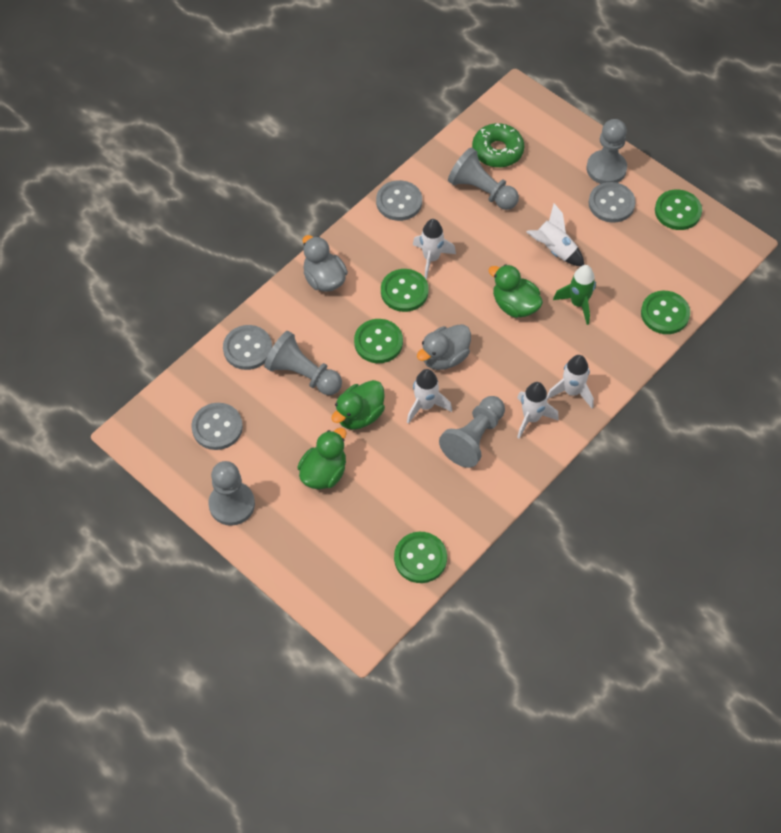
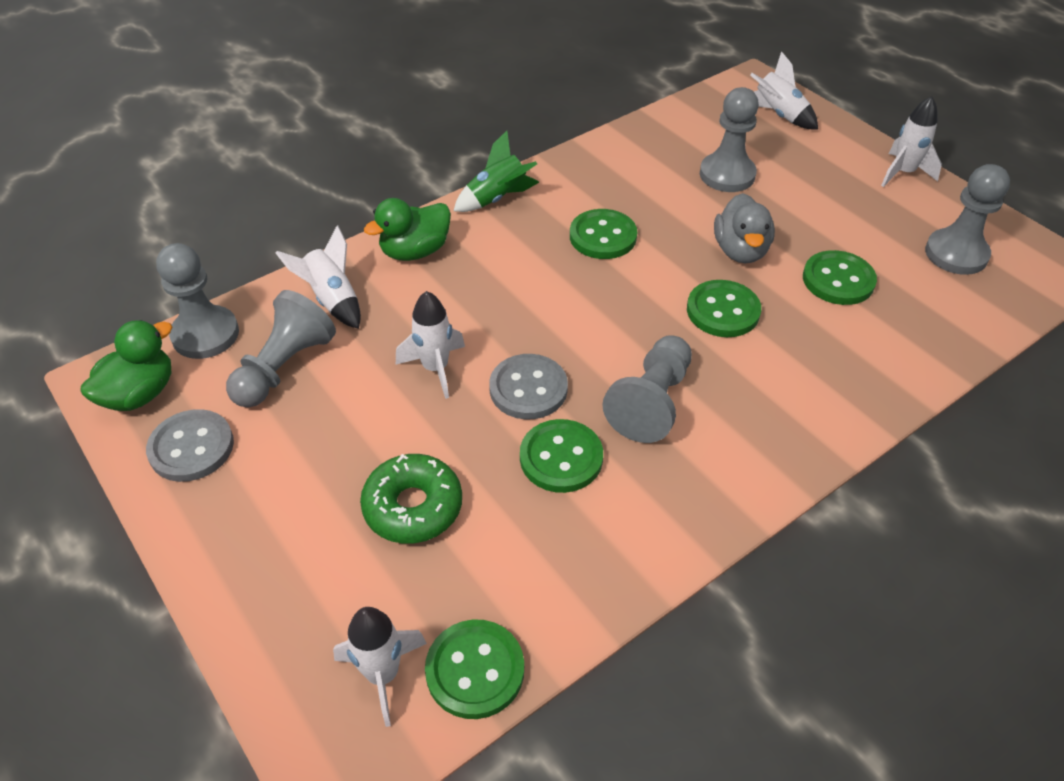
green duck: 3 -> 2
grey button: 4 -> 2
grey duck: 2 -> 1

